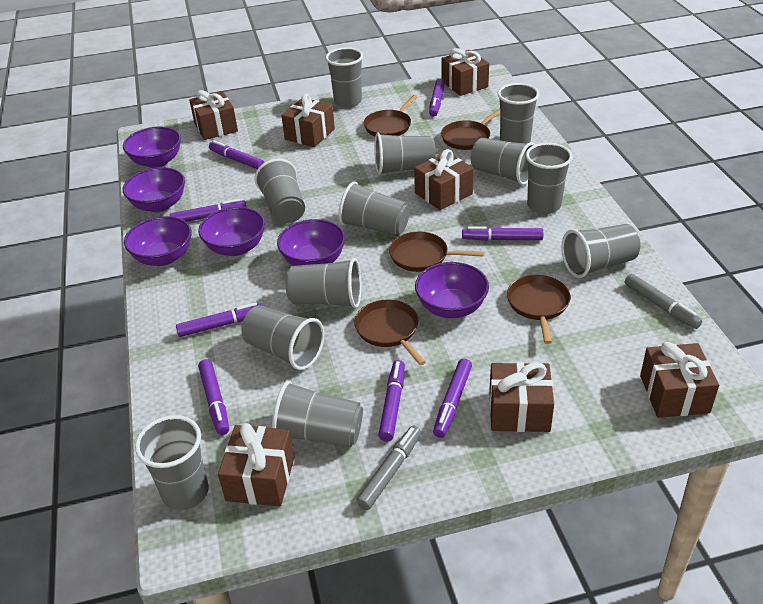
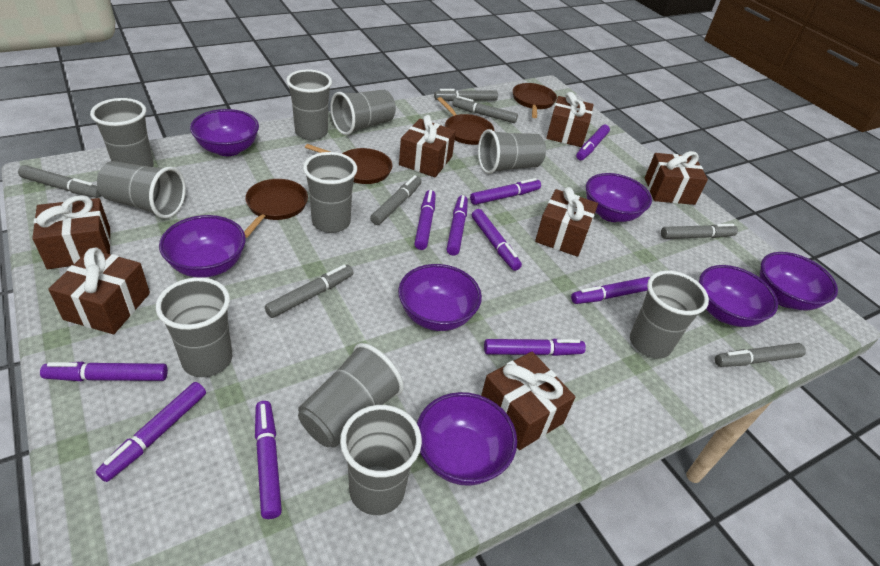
brown pan: 5 -> 4
grey cup: 12 -> 10
grey marker: 2 -> 7
purple bowl: 6 -> 7
purple marker: 8 -> 10

